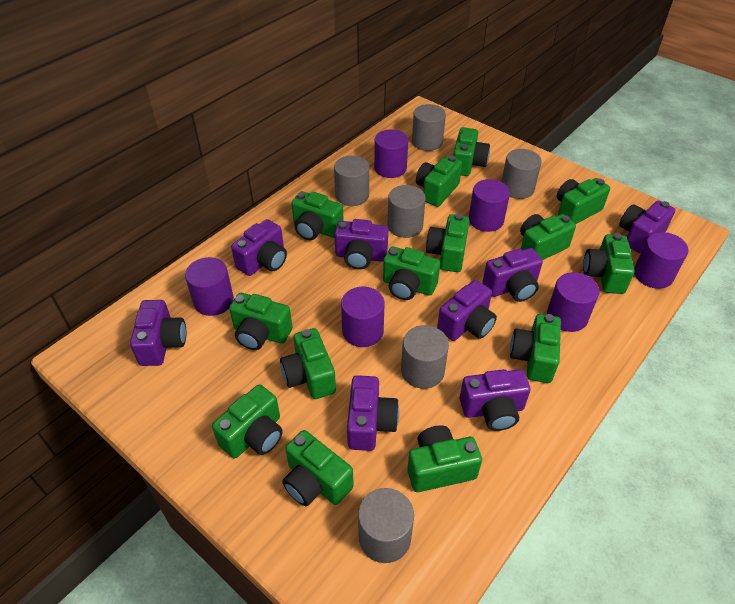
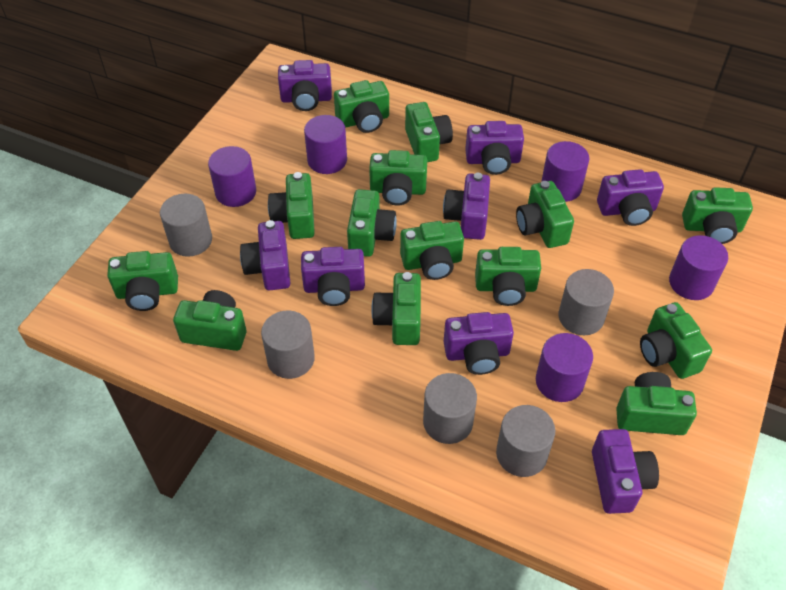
grey cylinder: 6 -> 5
purple cylinder: 6 -> 5

